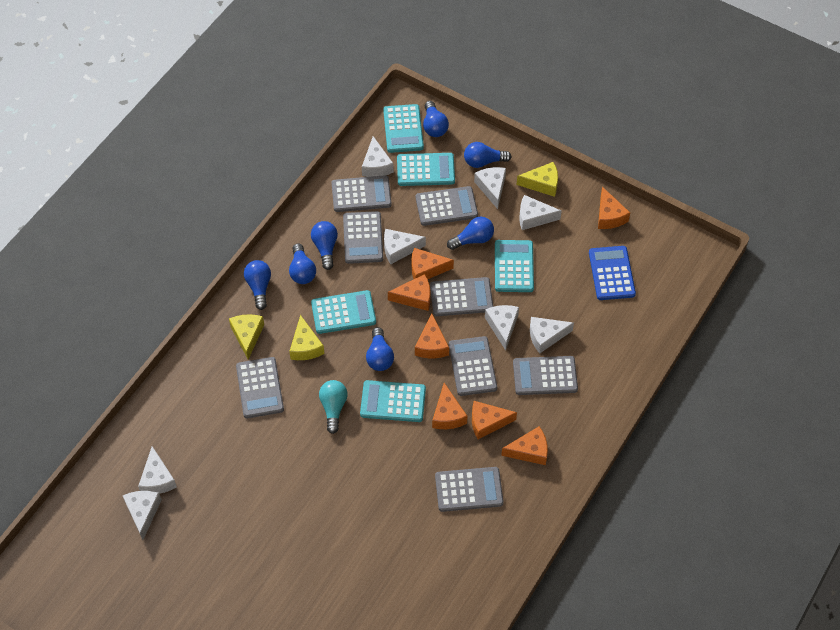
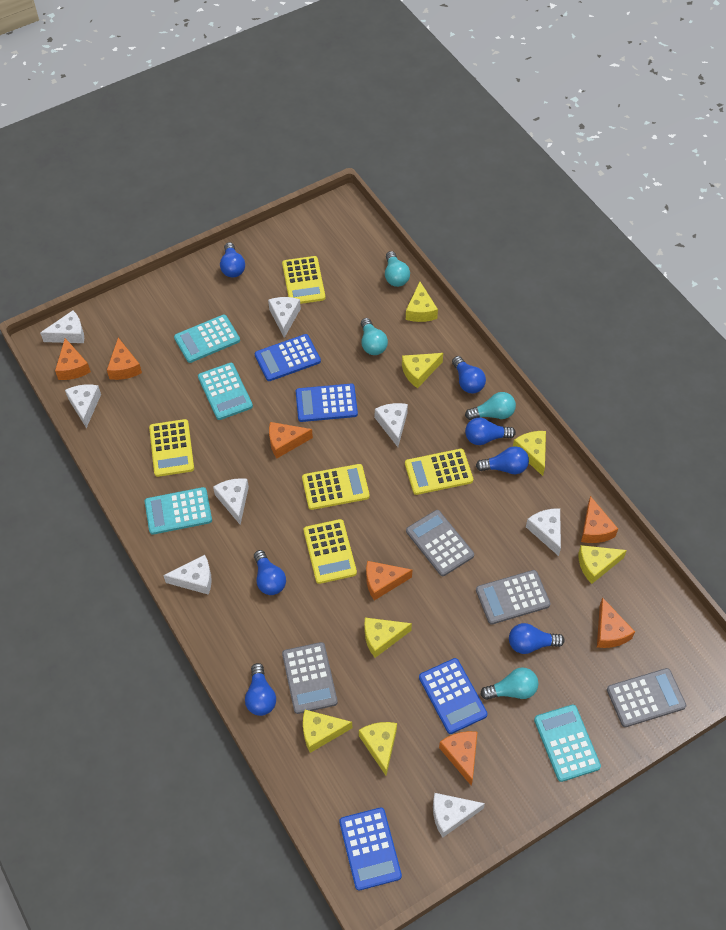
blue calculator: 1 -> 4
grey calculator: 8 -> 4
turquoise calculator: 5 -> 4
turquoise light bulb: 1 -> 4
yellow calculator: 0 -> 5
yellow cheese: 3 -> 7

